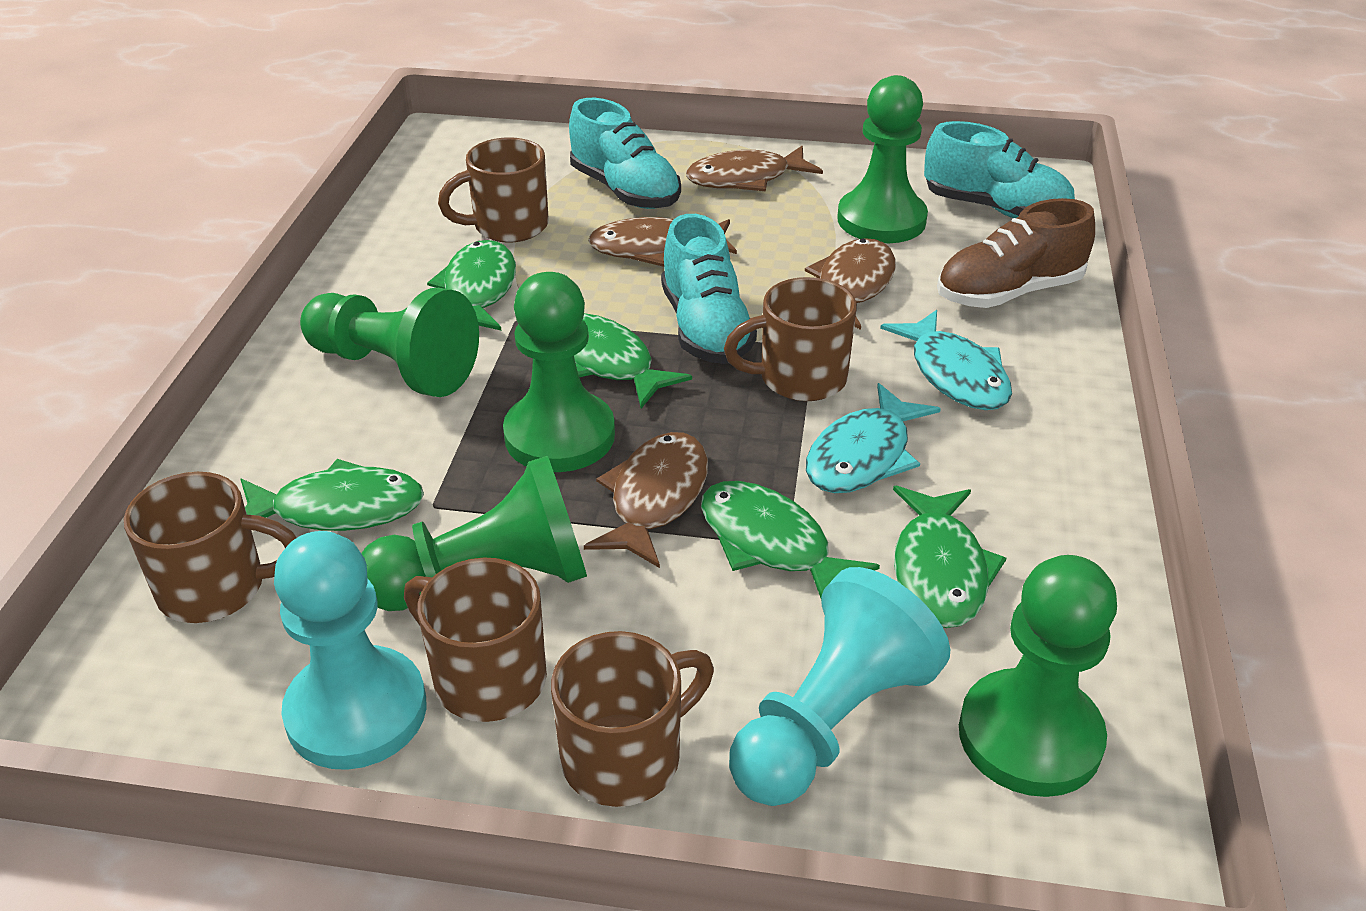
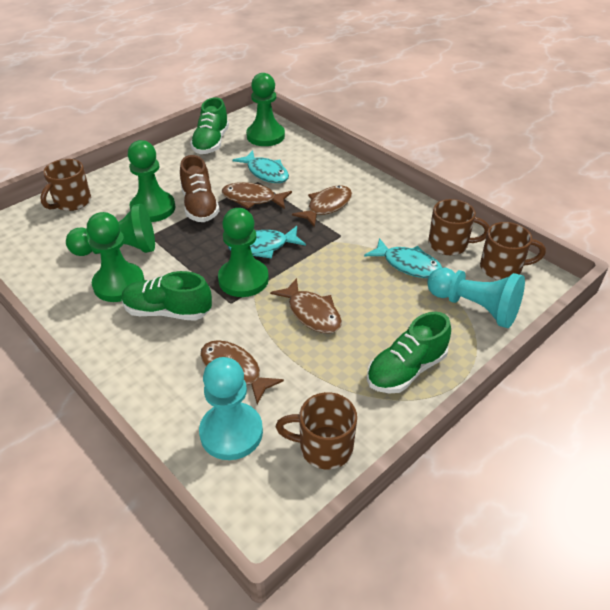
brown mug: 5 -> 4
green fish: 5 -> 0
green shoe: 0 -> 3
turquoise fish: 2 -> 3
turquoise shoe: 3 -> 0

